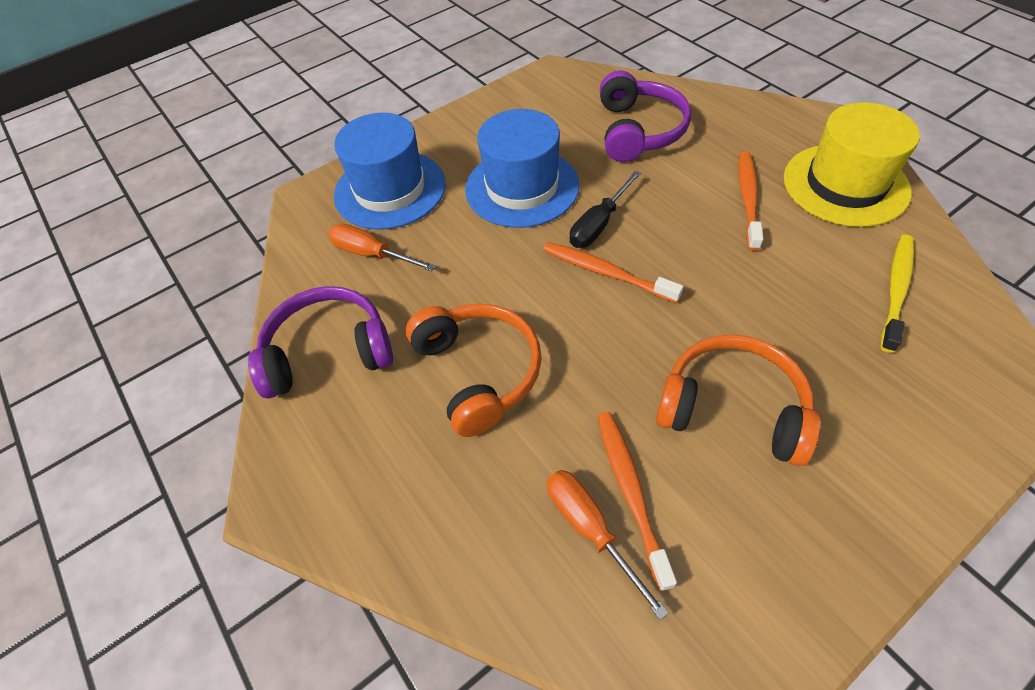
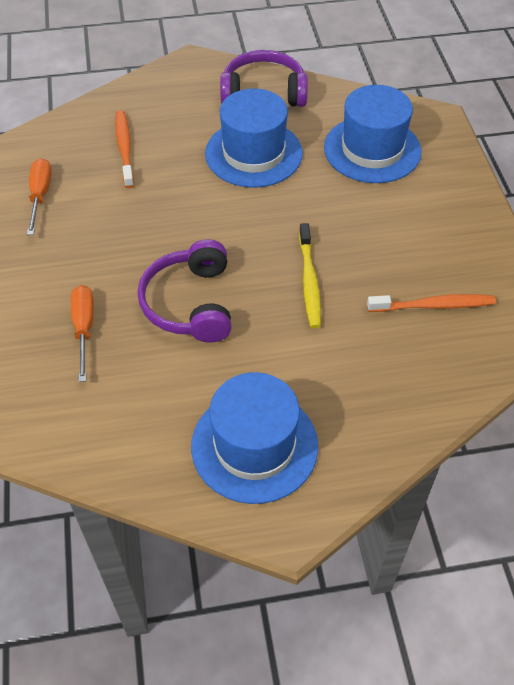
black screwdriver: 1 -> 0
blue hat: 2 -> 3
orange headphones: 2 -> 0
orange toothbrush: 3 -> 2
yellow hat: 1 -> 0

